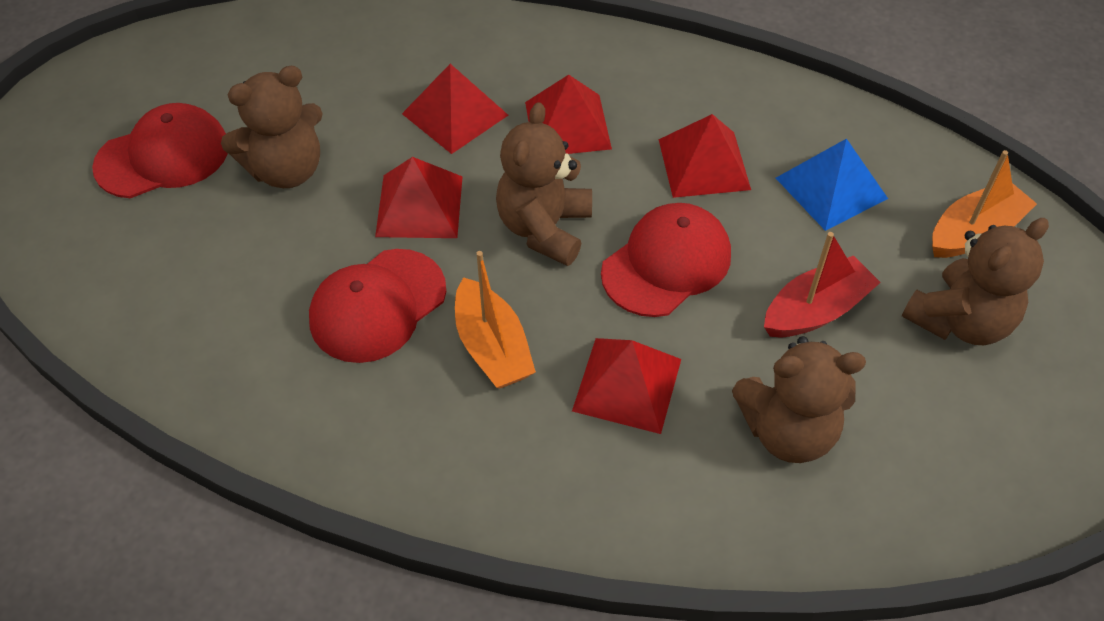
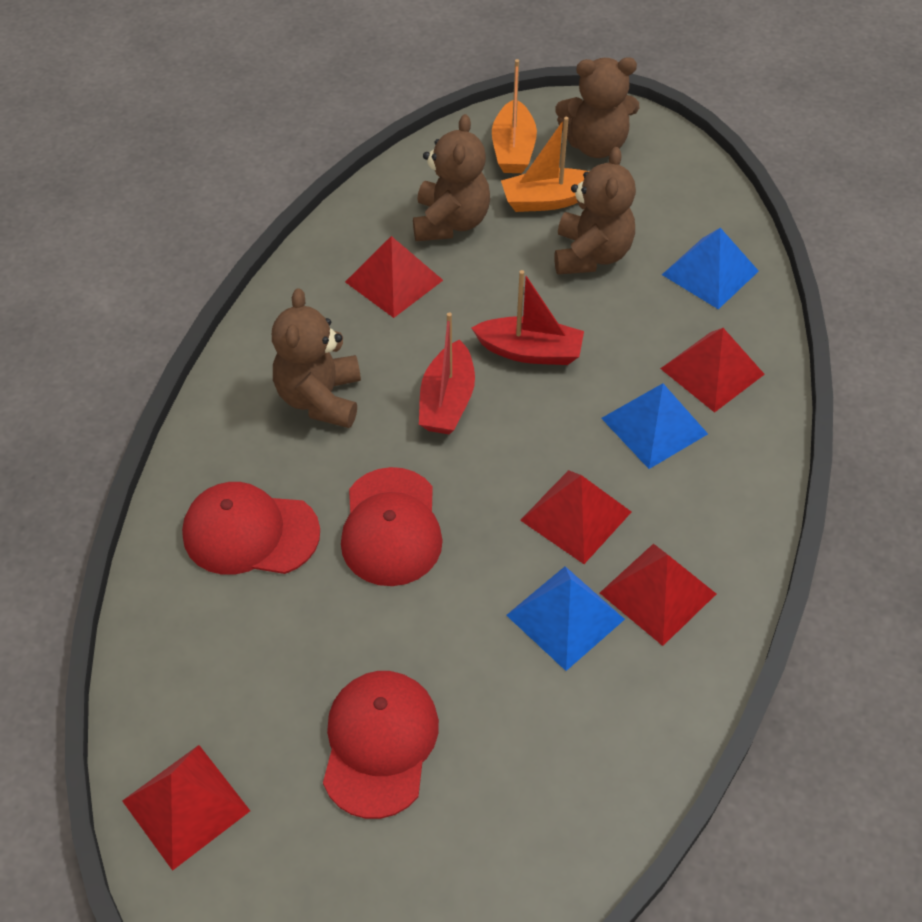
blue pyramid: 1 -> 3
red boat: 1 -> 2

